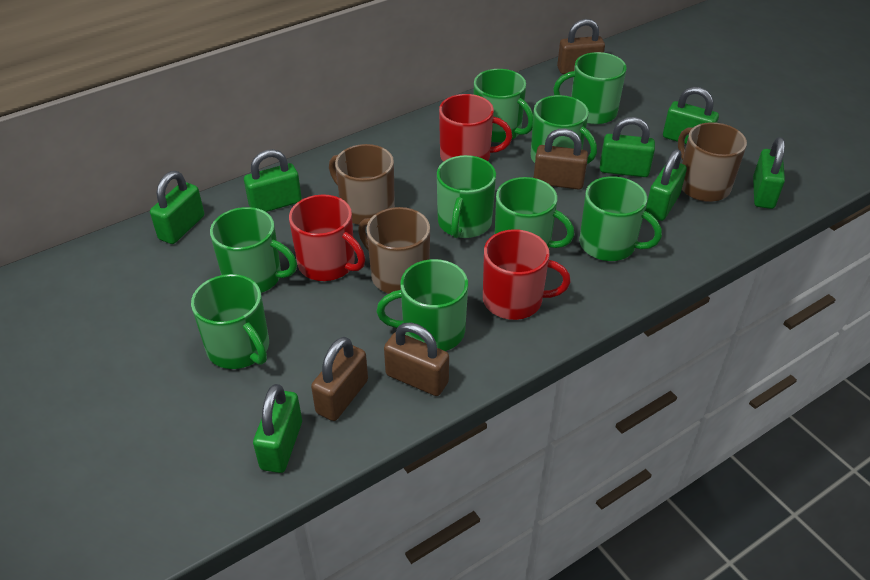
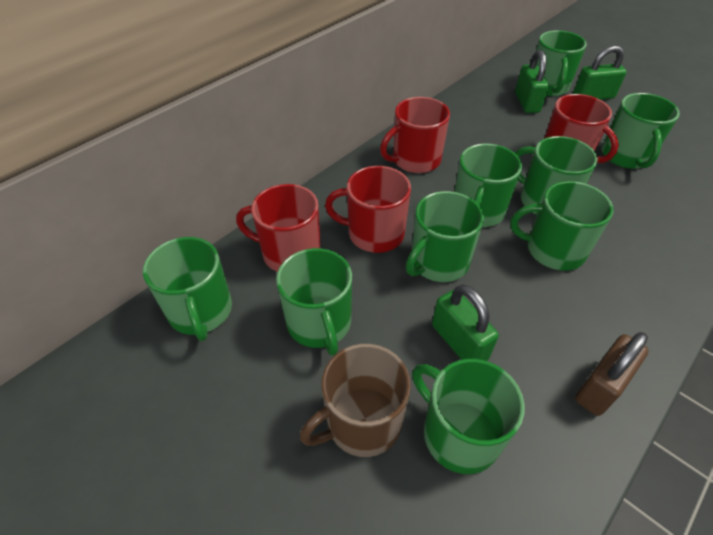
brown mug: 3 -> 1
brown padlock: 4 -> 1
green padlock: 7 -> 3
red mug: 3 -> 4

